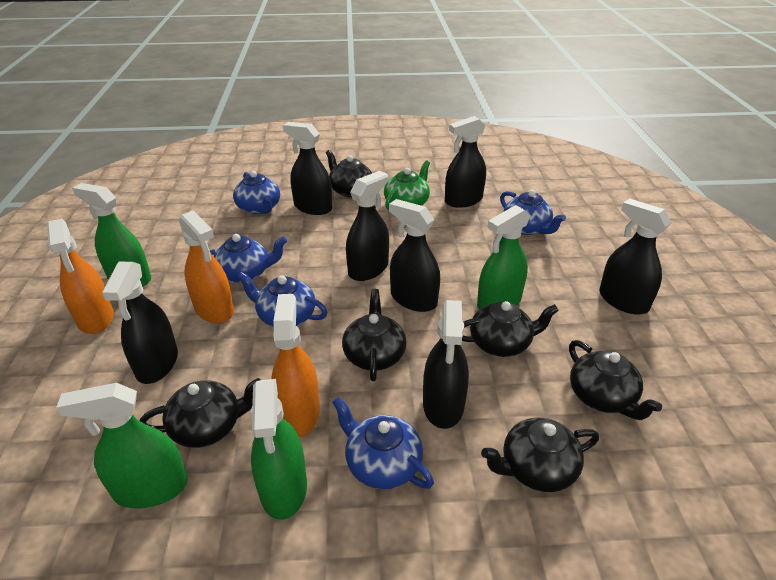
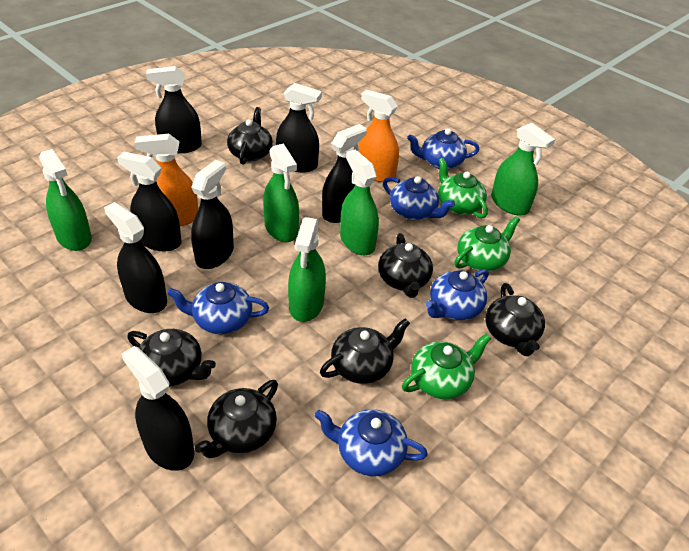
green spray bottle: 4 -> 5
green teapot: 1 -> 3
orange spray bottle: 3 -> 2

